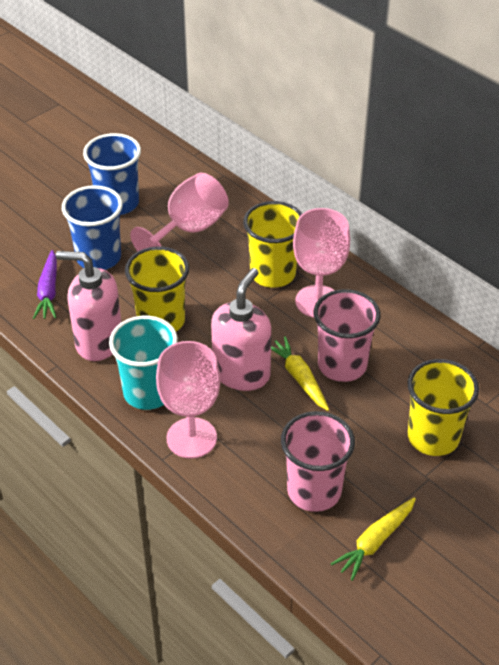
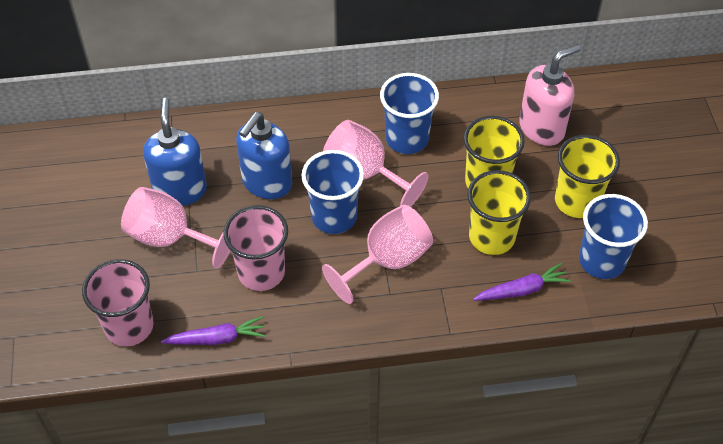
blue cup: 2 -> 3
blue soap dispenser: 0 -> 2
pink soap dispenser: 2 -> 1
purple carrot: 1 -> 2
turquoise cup: 1 -> 0
yellow carrot: 2 -> 0

